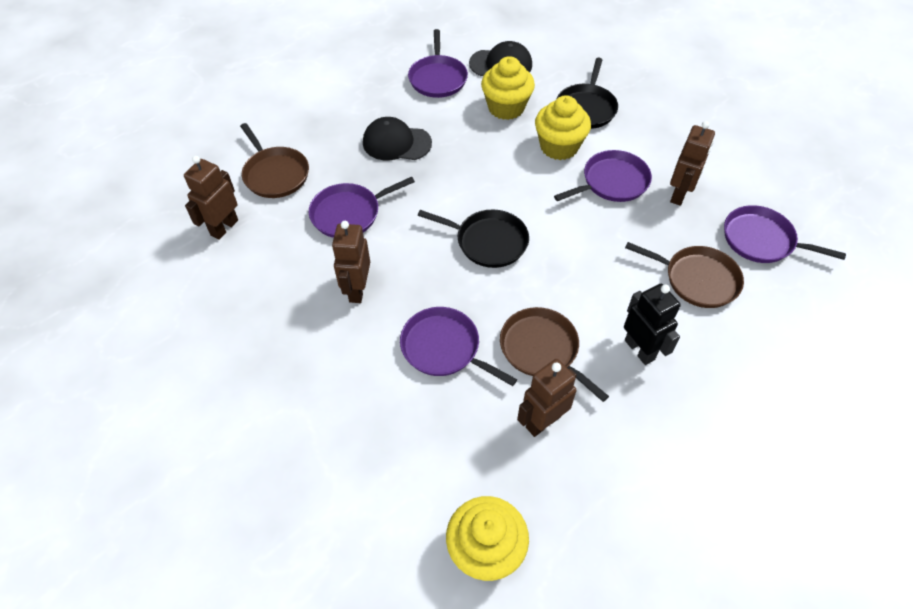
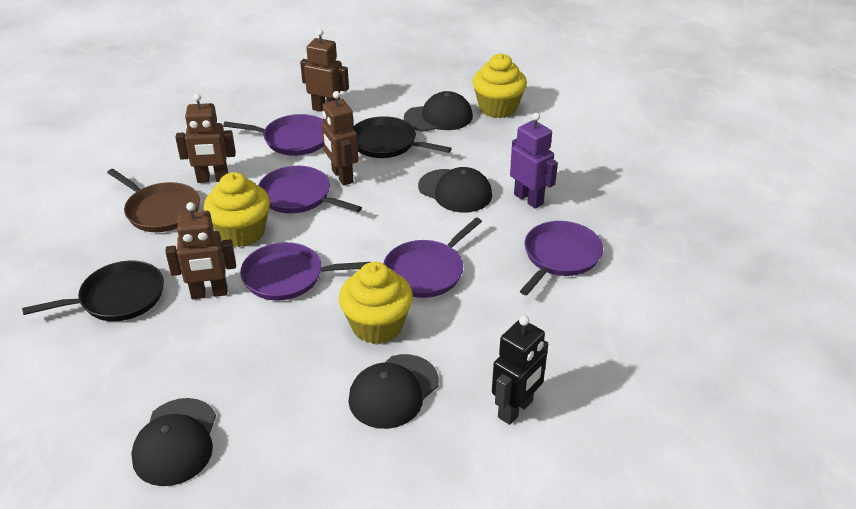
black cap: 2 -> 4
brown pan: 3 -> 1
purple robot: 0 -> 1

